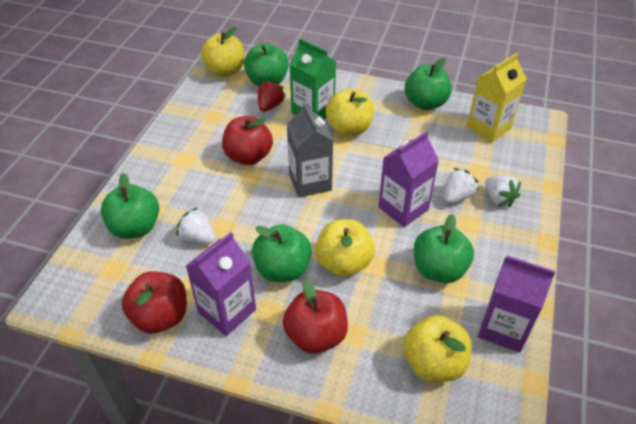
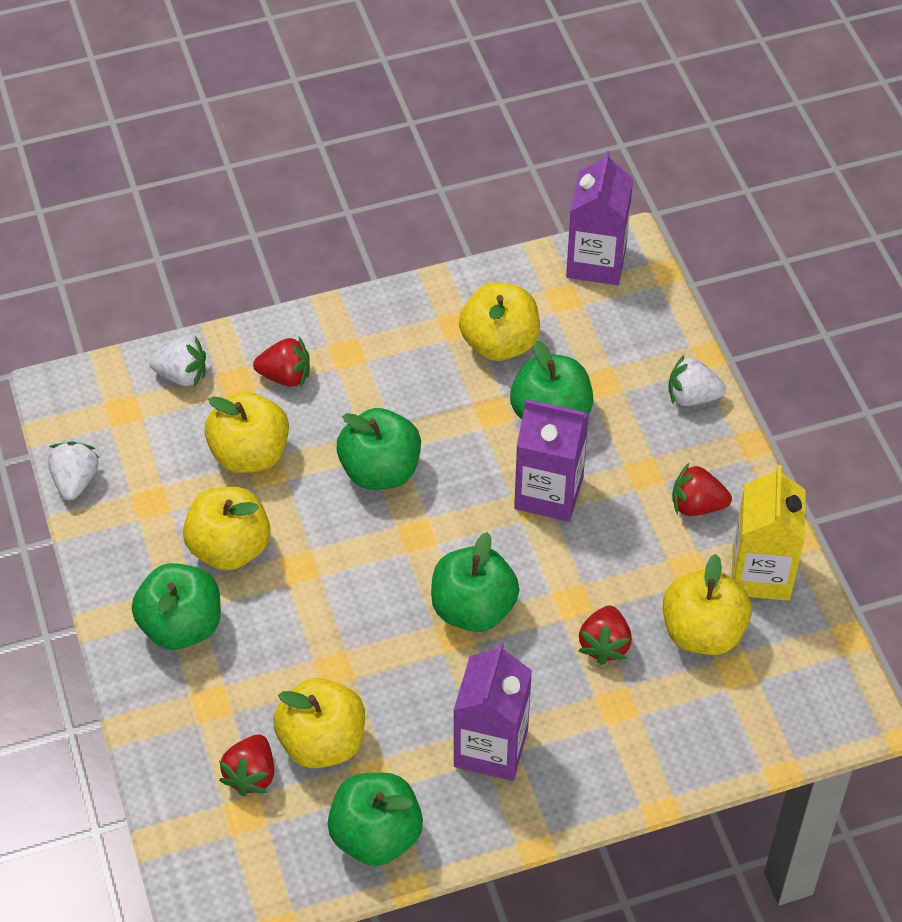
green carton: 1 -> 0
grey carton: 1 -> 0
red apple: 3 -> 0
red strawberry: 1 -> 4
yellow apple: 4 -> 5

